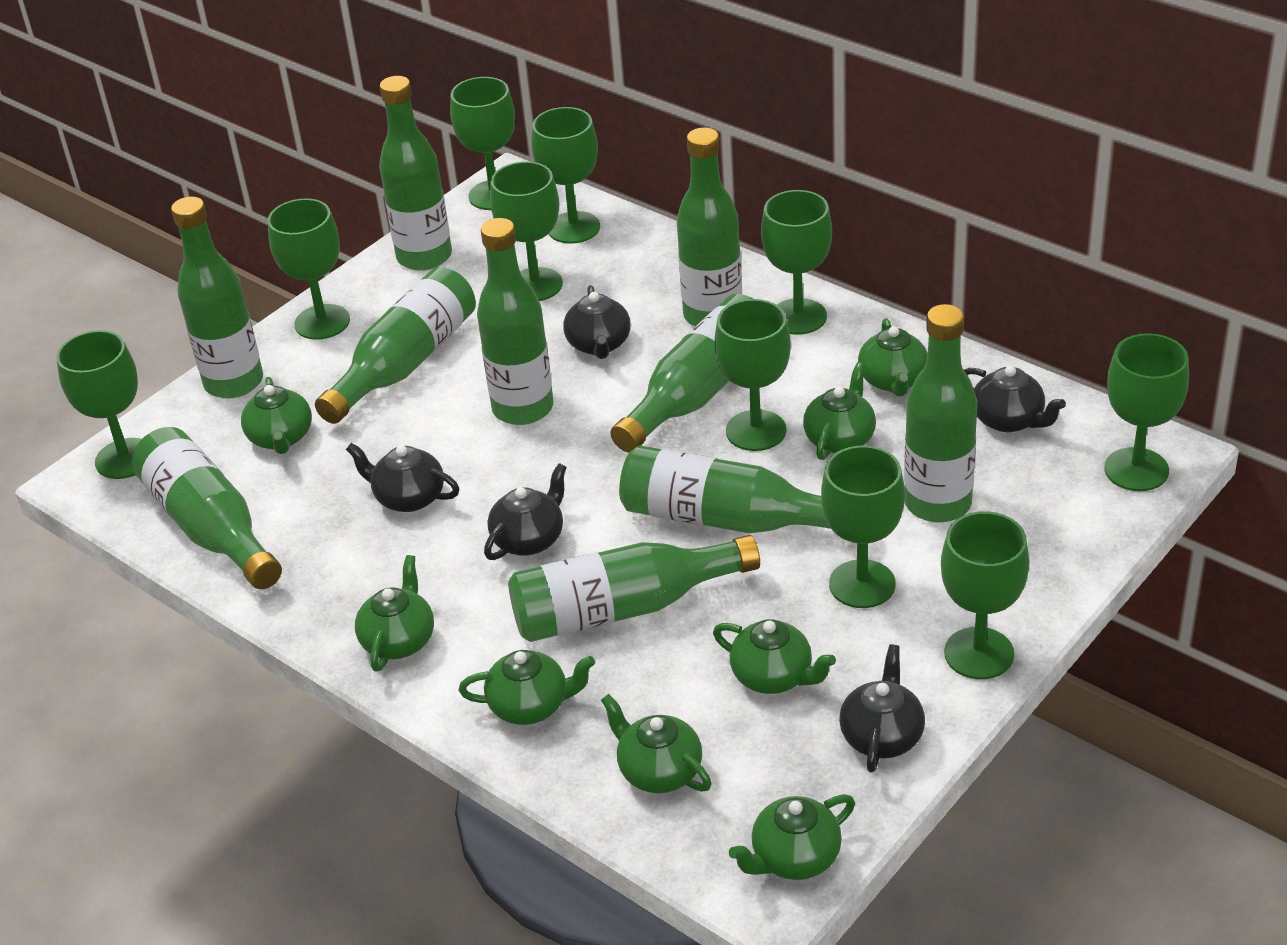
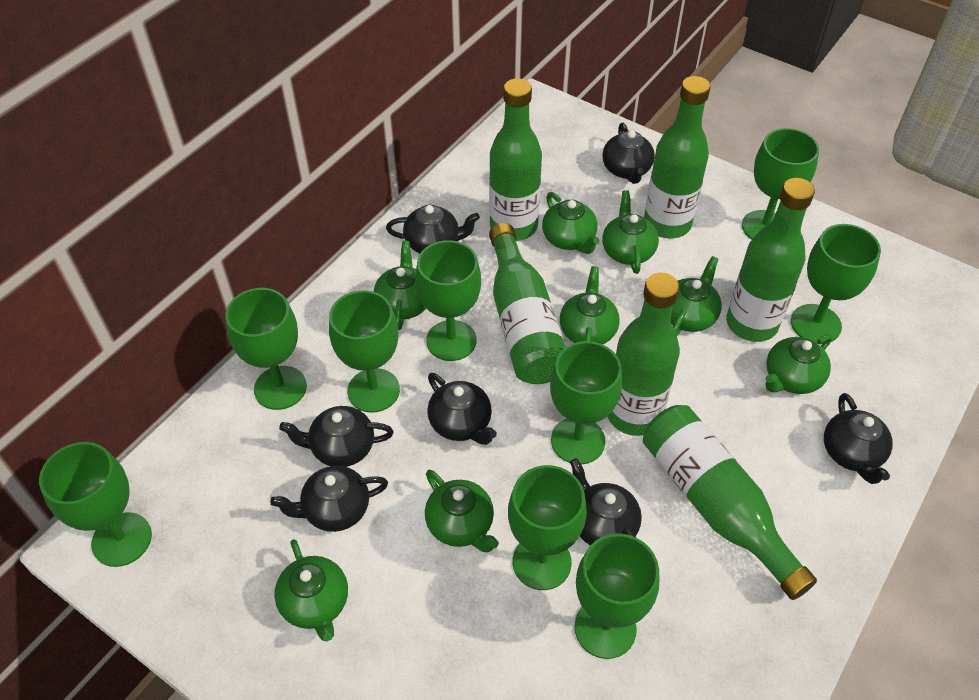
black teapot: 5 -> 7
green bottle: 10 -> 6
green goblet: 10 -> 9

